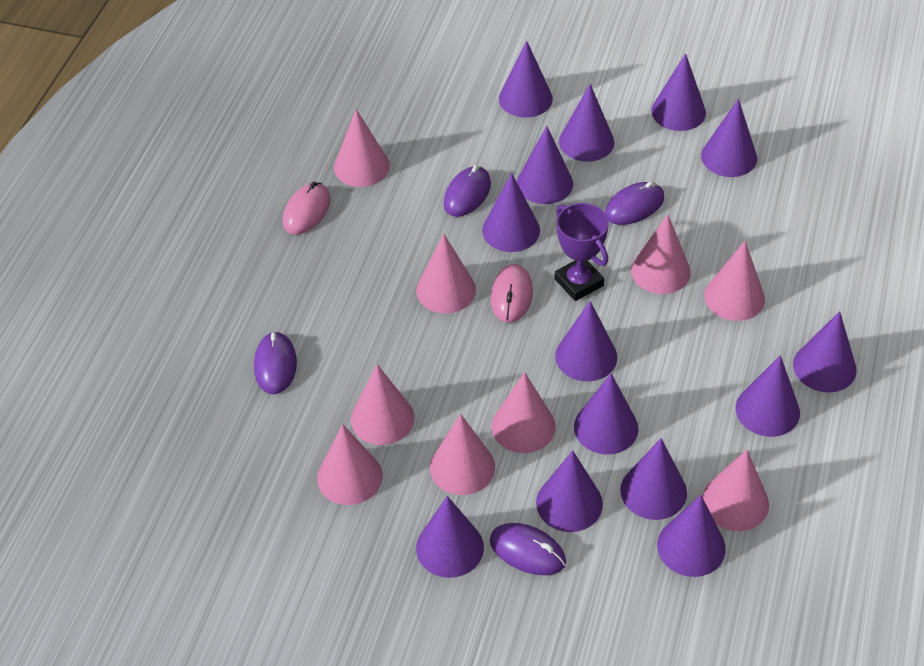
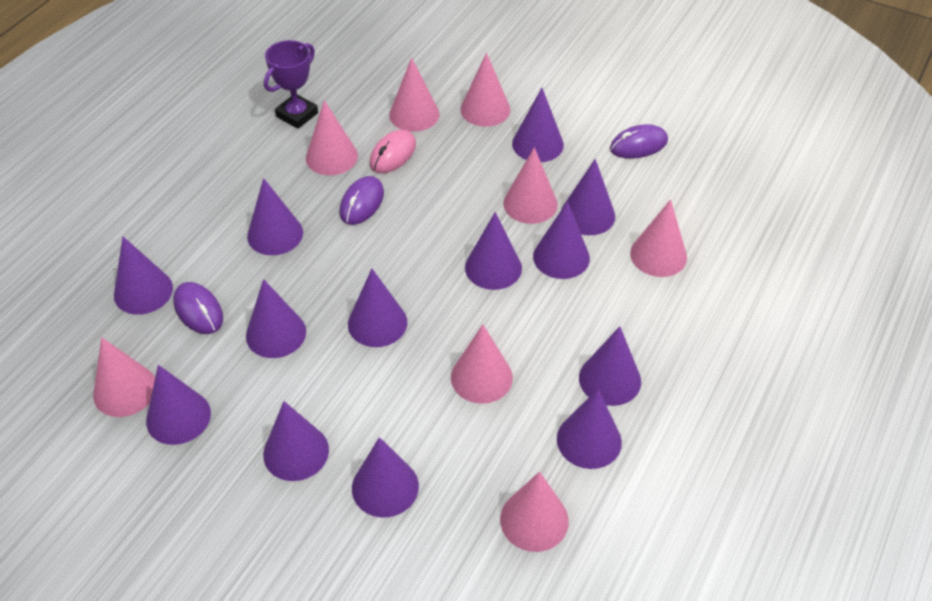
pink cone: 9 -> 8
pink mouse: 2 -> 1
purple cone: 14 -> 13
purple mouse: 4 -> 3

